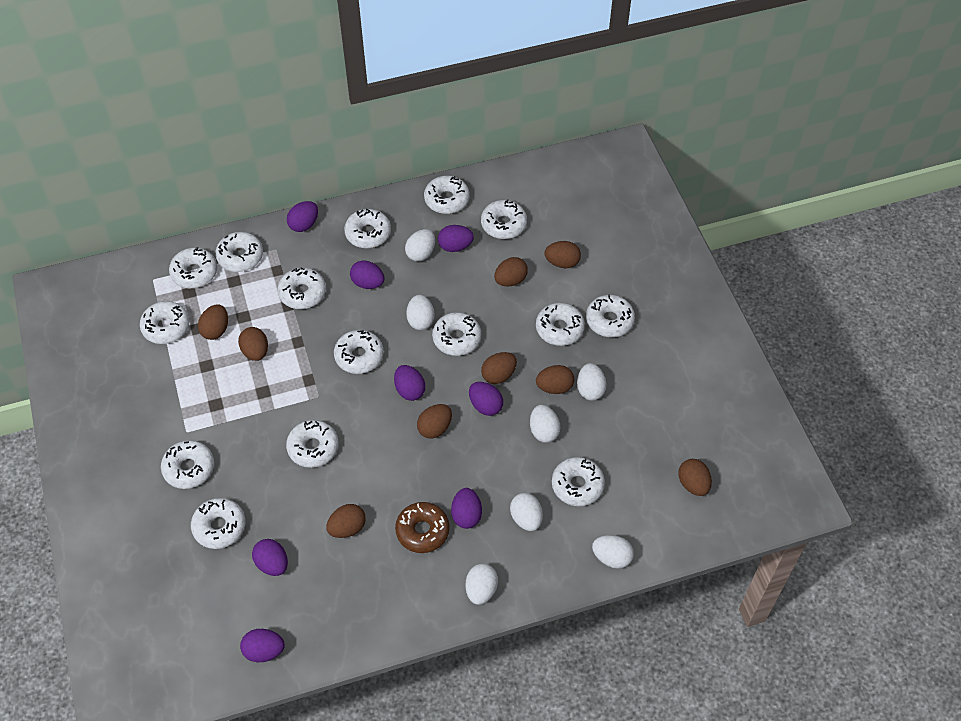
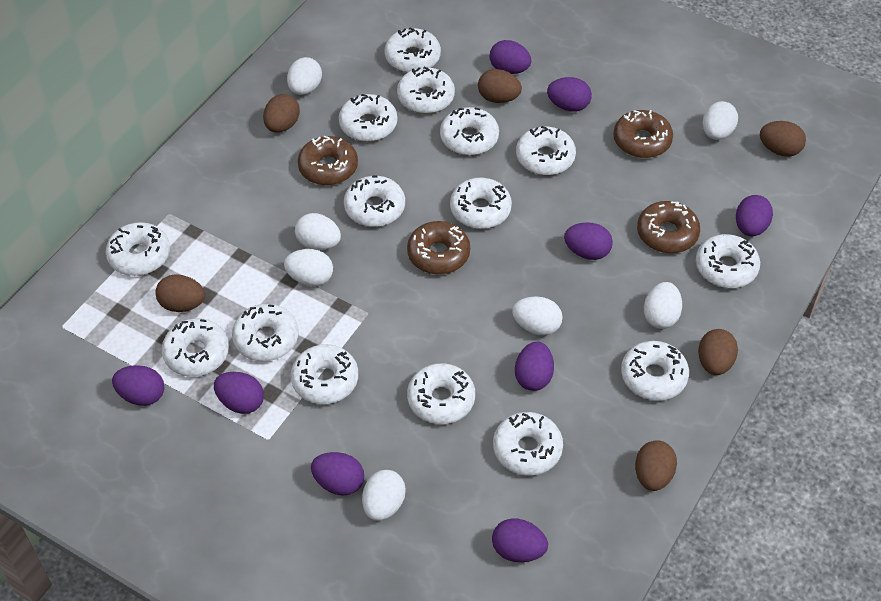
brown donut: 1 -> 4
brown egg: 9 -> 6
purple egg: 8 -> 9

